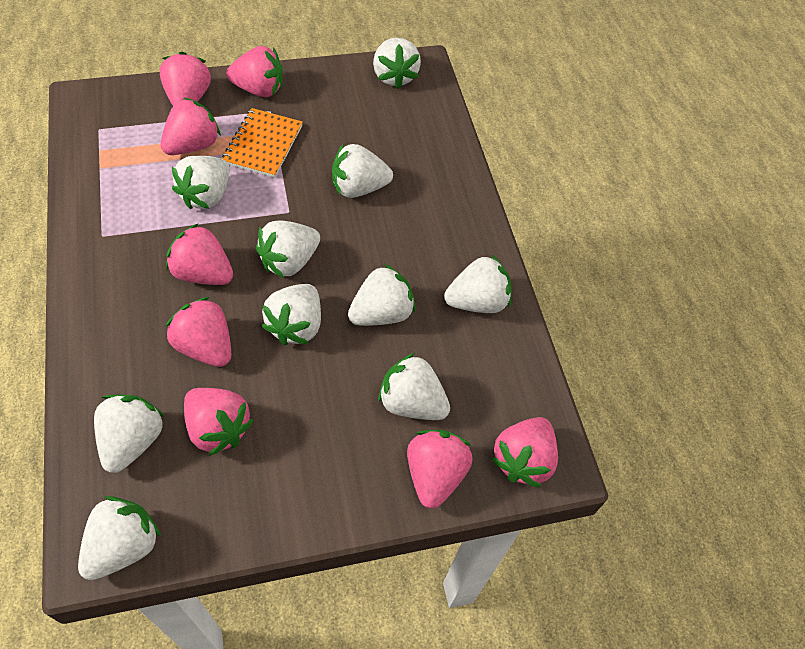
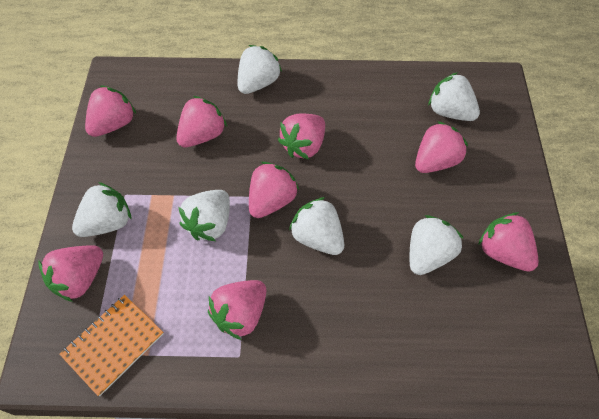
white strawberry: 10 -> 6

